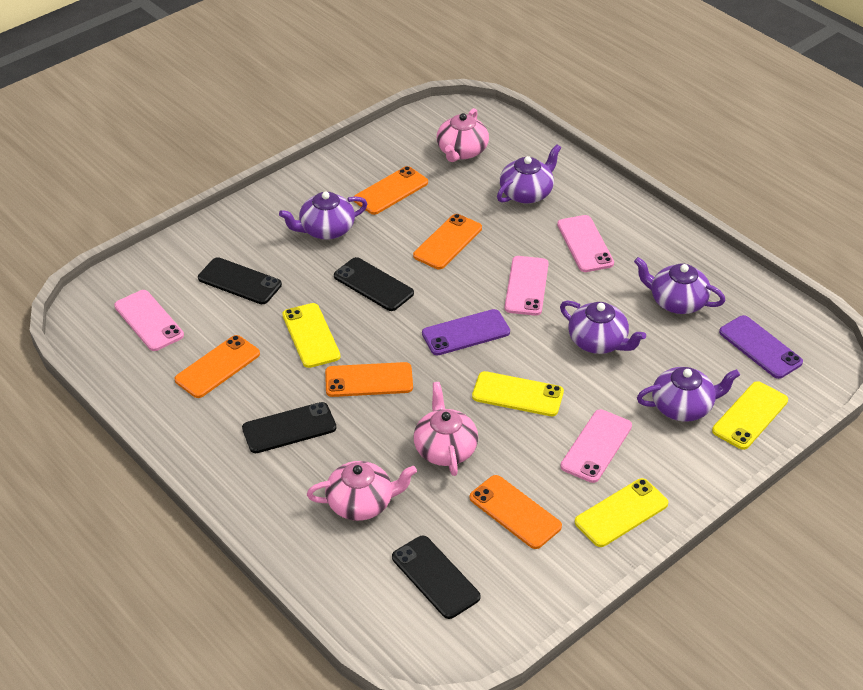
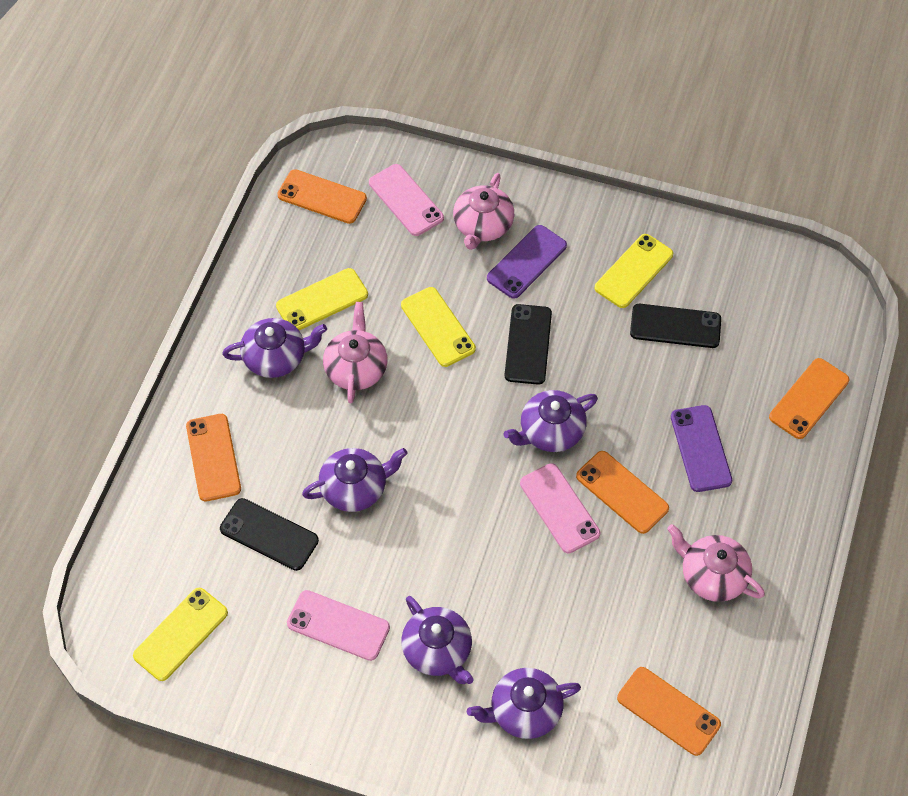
black phone: 4 -> 3
pink phone: 4 -> 3

